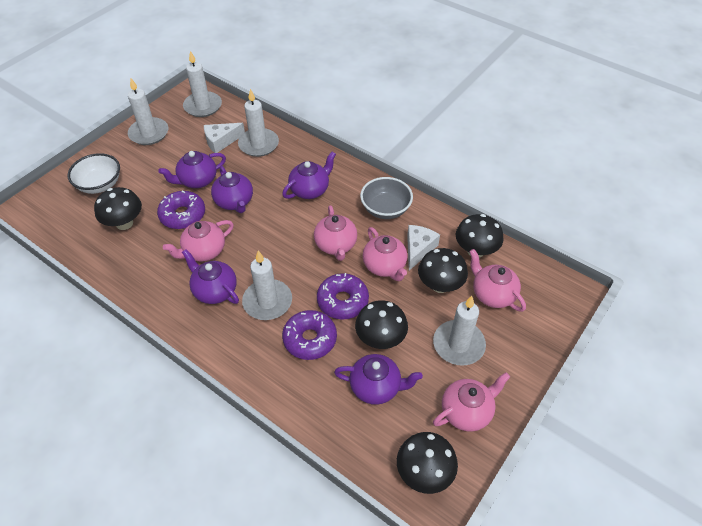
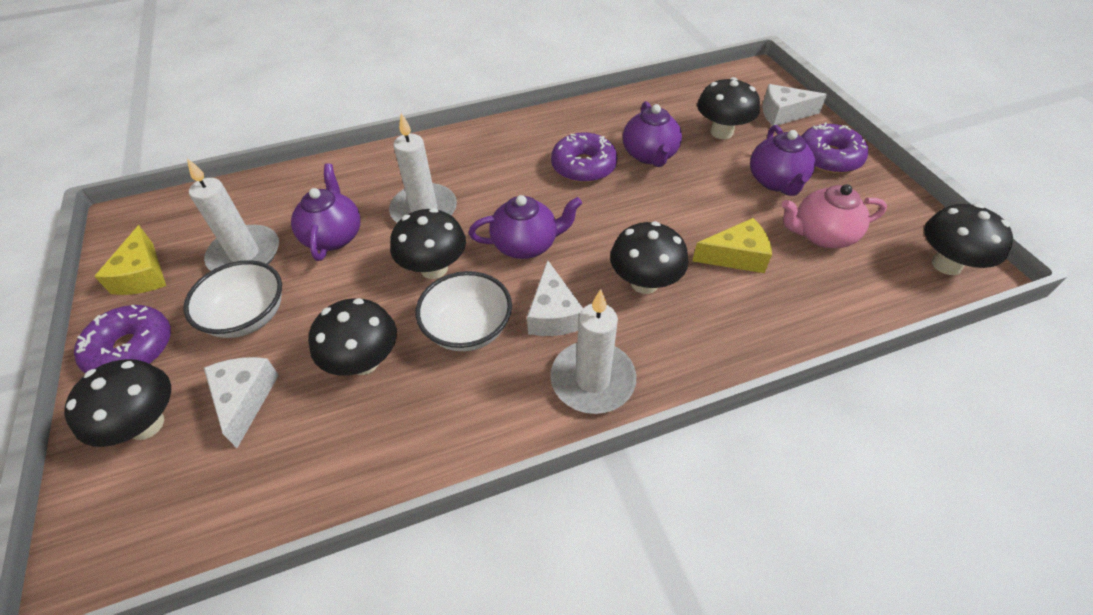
black mushroom: 5 -> 6
grey bowl: 1 -> 0
pink teapot: 5 -> 1
purple teapot: 5 -> 4
white bowl: 1 -> 2
white candle: 5 -> 3
white cheese: 2 -> 3
yellow cheese: 0 -> 2

